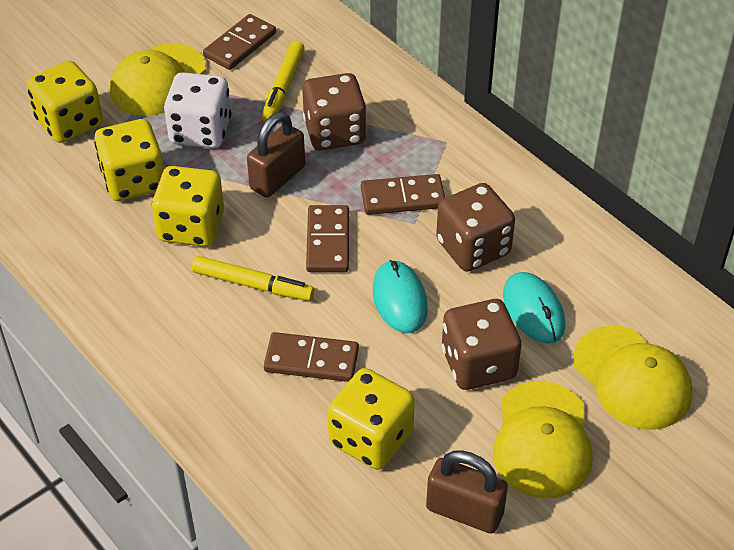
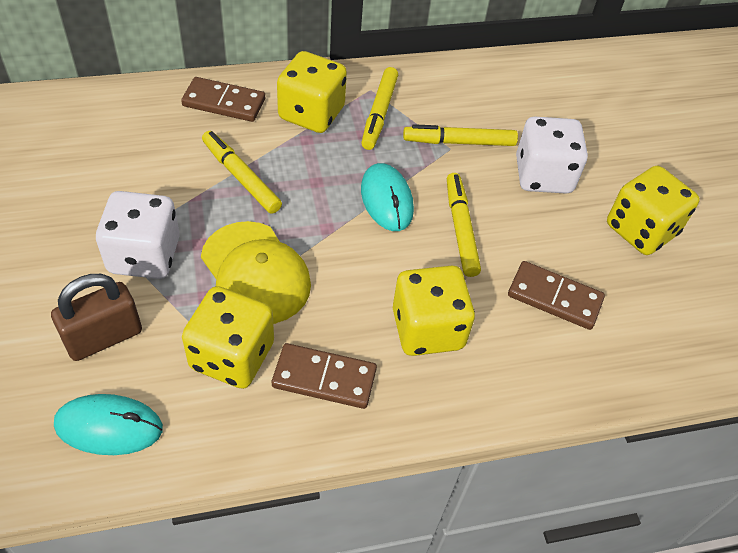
brown dice: 3 -> 0
brown domino: 4 -> 3
brown padlock: 2 -> 1
white dice: 1 -> 2
yellow cap: 3 -> 1
yellow marker: 2 -> 4

